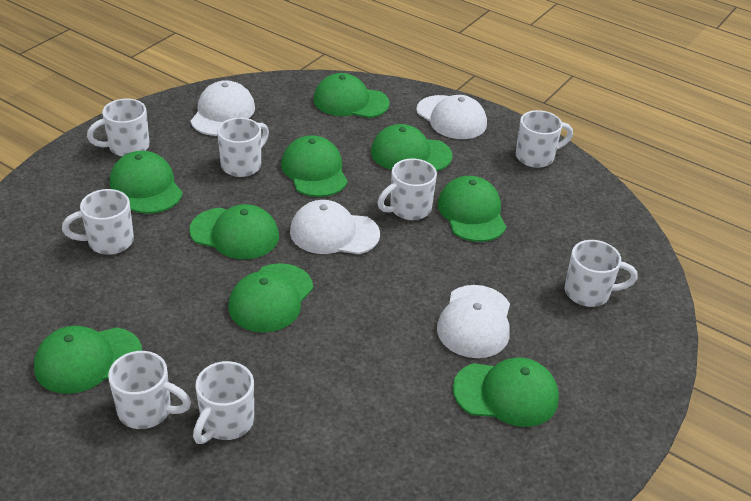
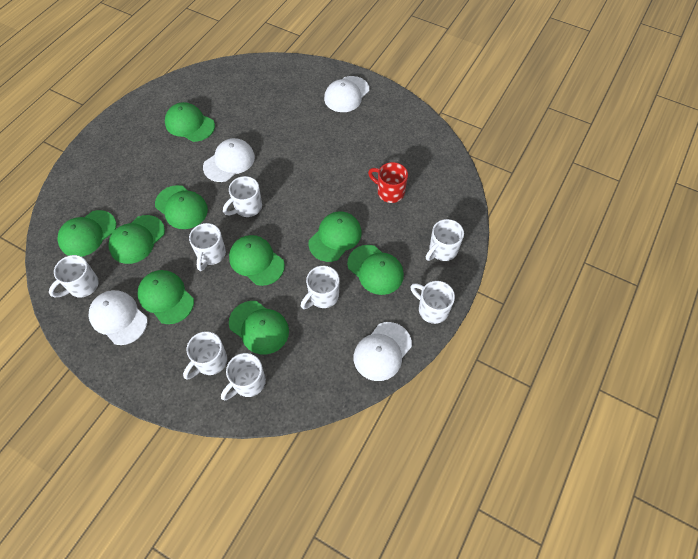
red mug: 0 -> 1

